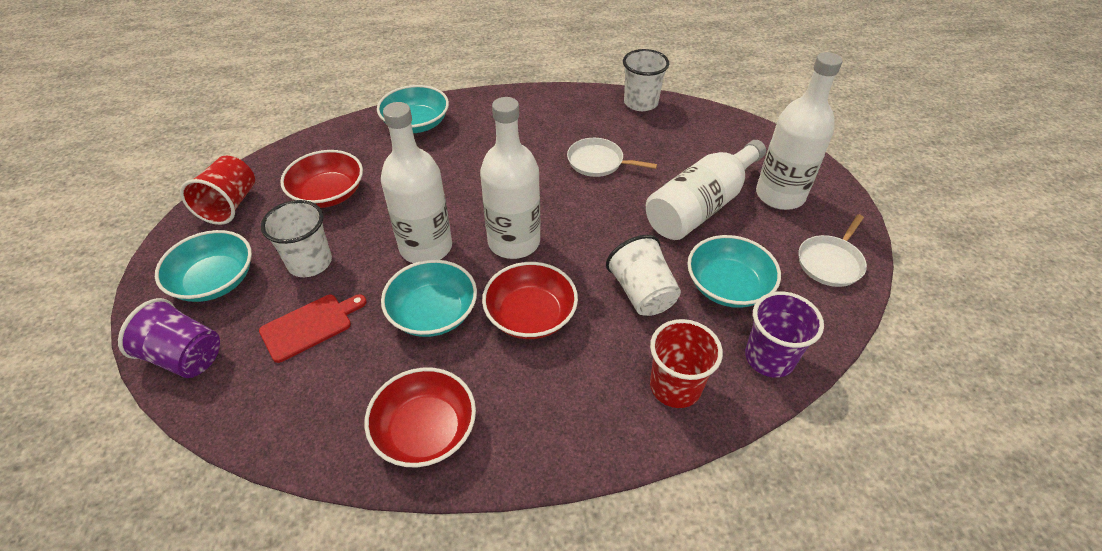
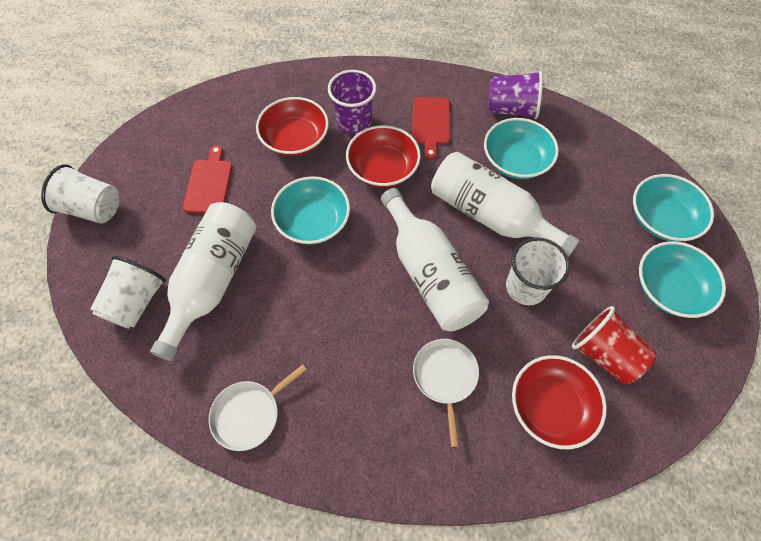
red cup: 2 -> 1
red cutting board: 1 -> 2
white bottle: 4 -> 3

